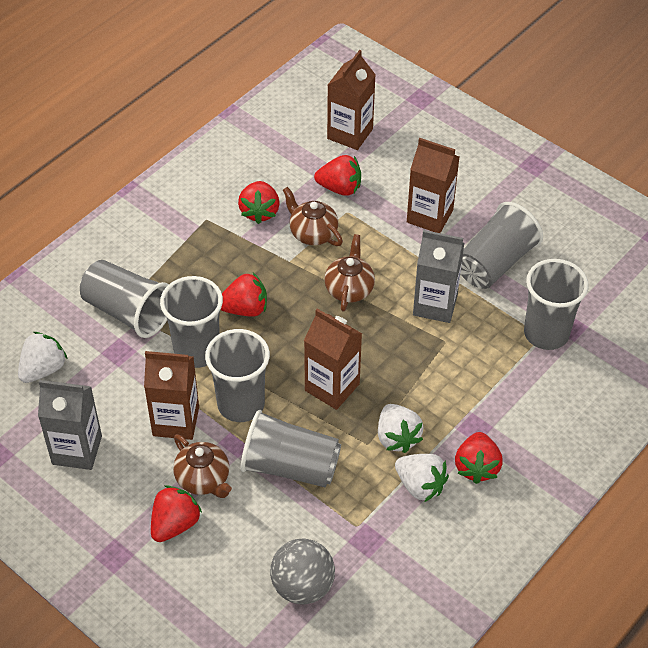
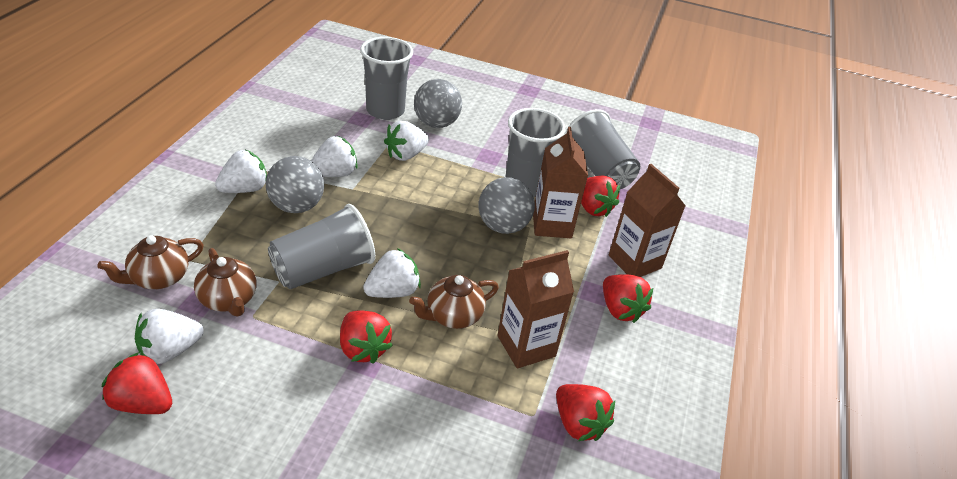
brown carton: 4 -> 3
grey ball: 1 -> 3
grey carton: 2 -> 0
grey cup: 6 -> 4
white strawberry: 3 -> 5

